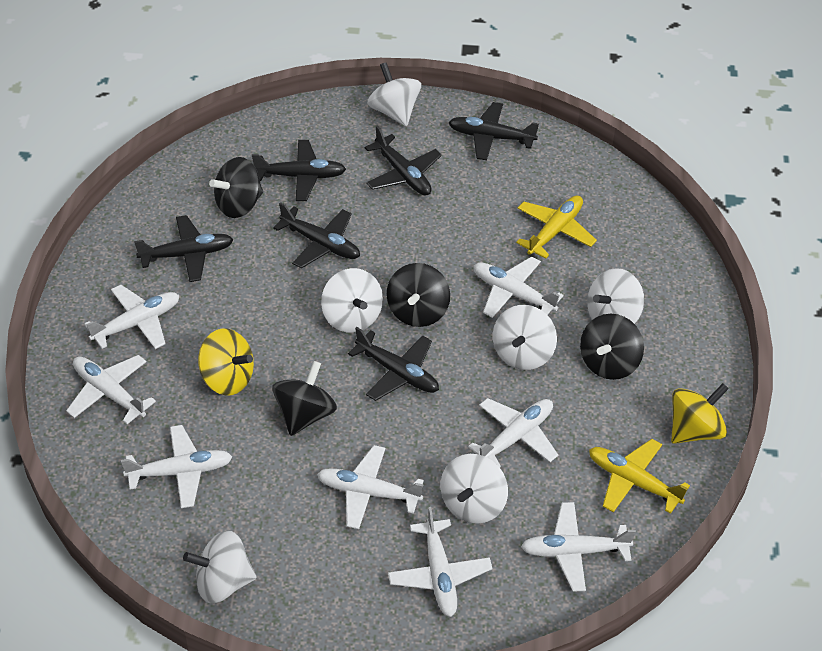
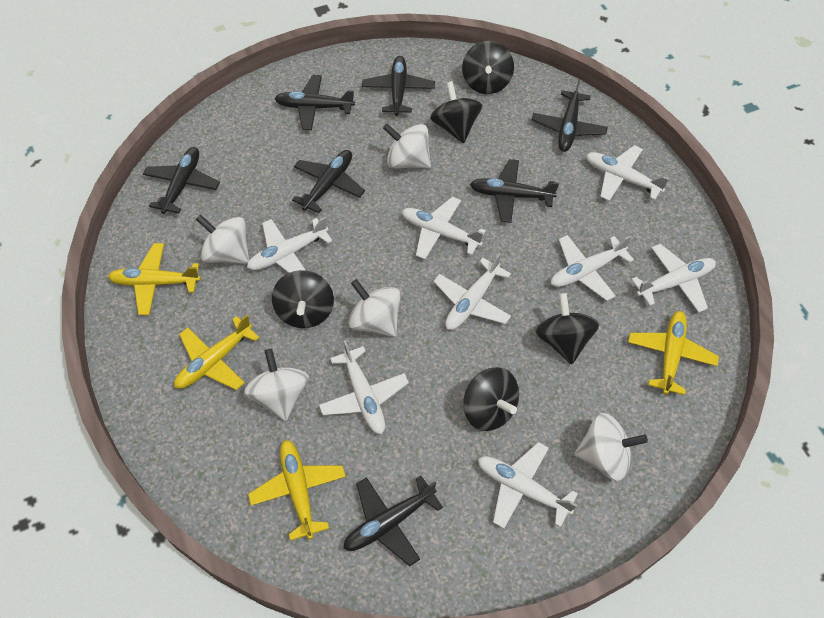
black plane: 6 -> 7
black spinning top: 4 -> 5
white spinning top: 6 -> 5
yellow plane: 2 -> 4
yellow spinning top: 2 -> 0

